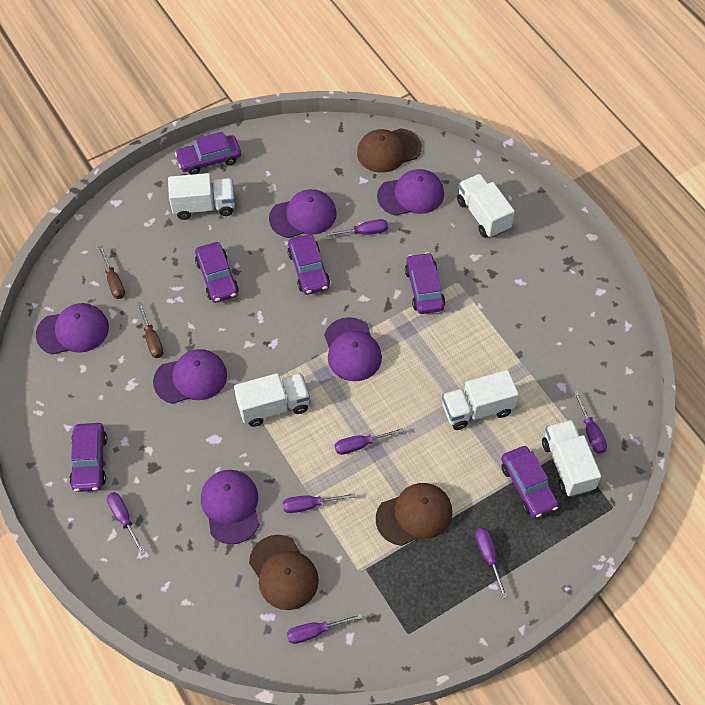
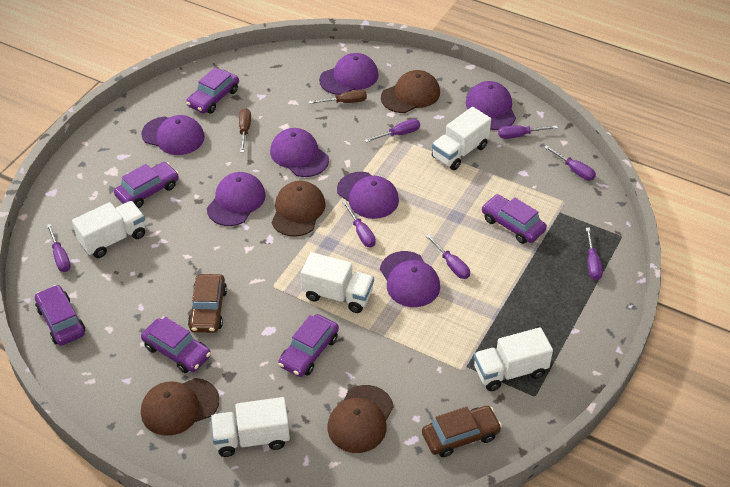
brown cap: 3 -> 4
brown car: 0 -> 2
purple cap: 6 -> 7

